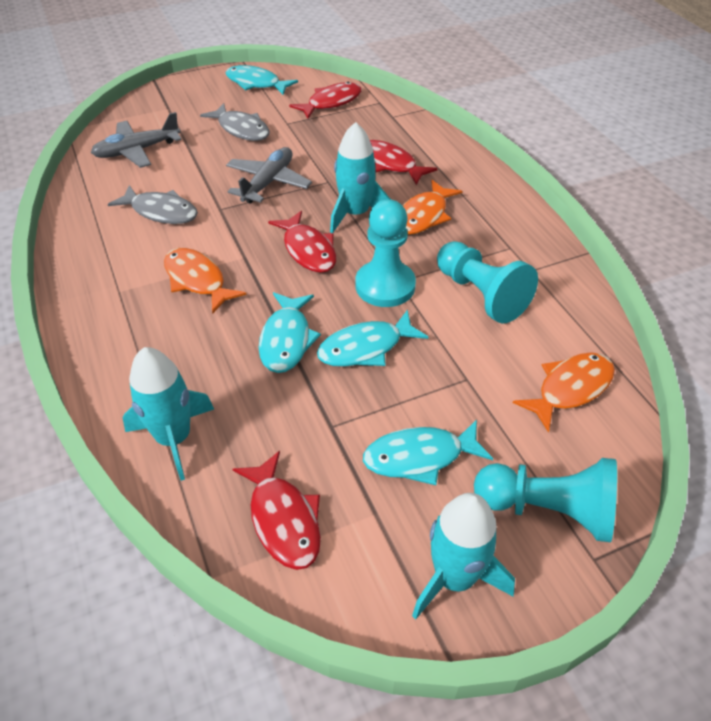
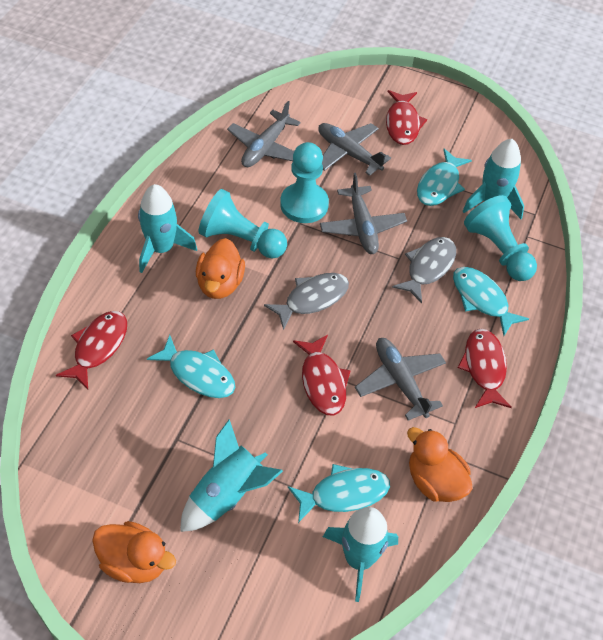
grey plane: 2 -> 4
orange duck: 0 -> 3
orange fish: 3 -> 0
turquoise rocket: 3 -> 4

